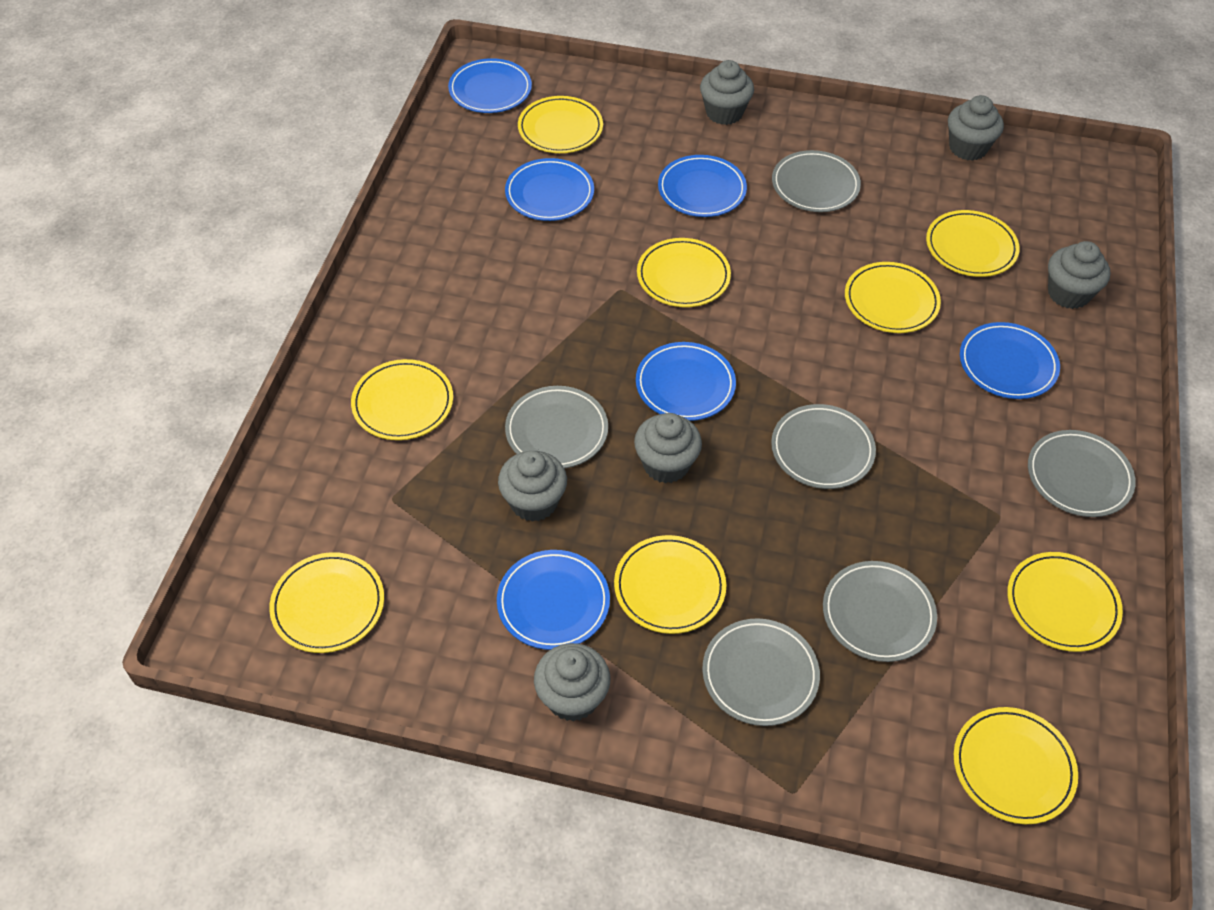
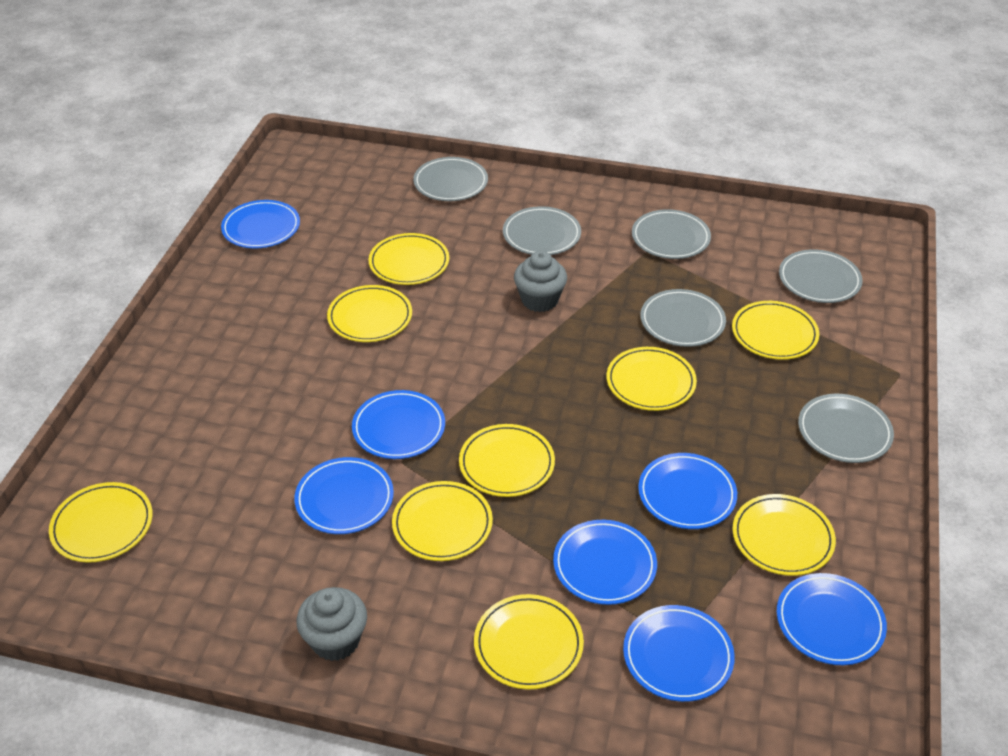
blue plate: 6 -> 7
grey cupcake: 6 -> 2

